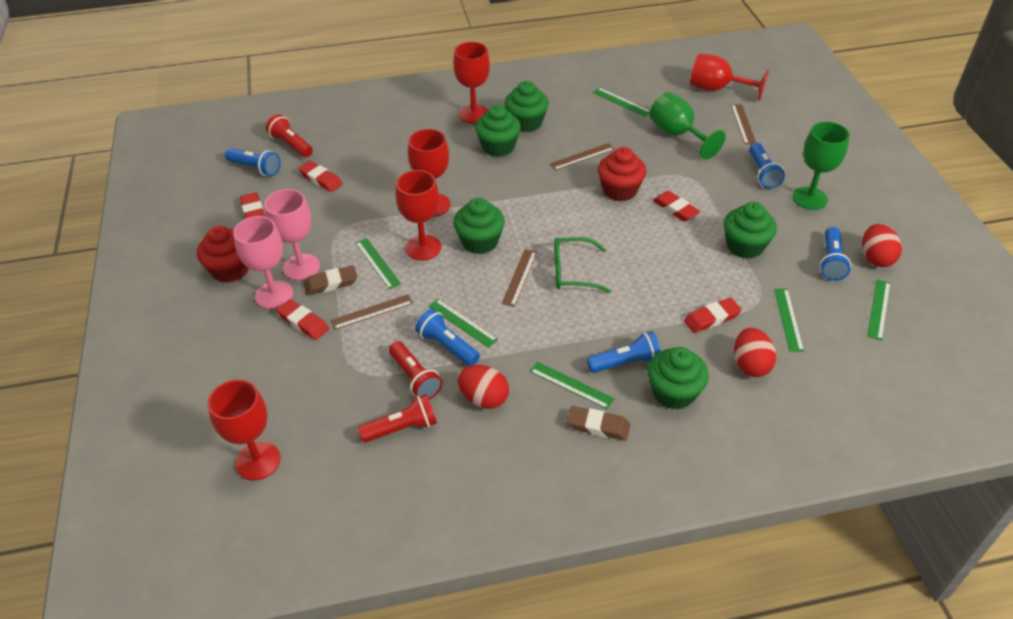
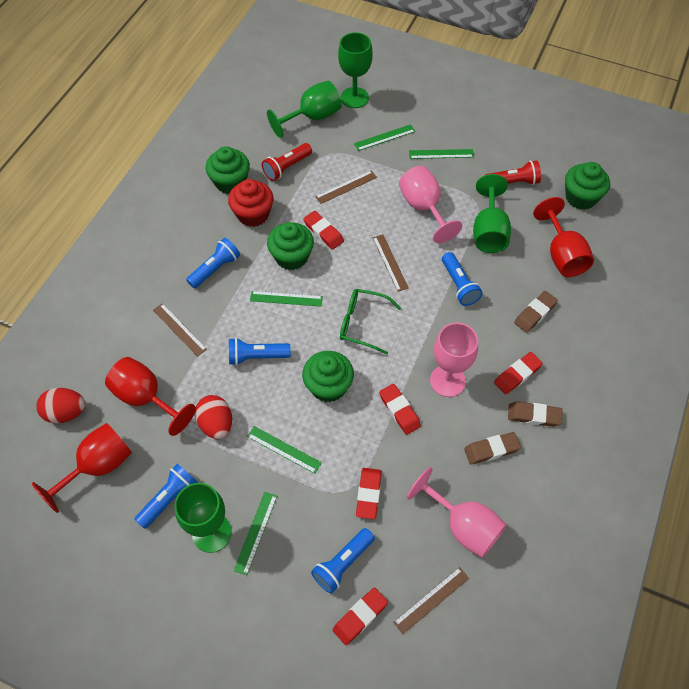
brown eraser: 2 -> 3
green cupcake: 5 -> 4
green goblet: 2 -> 4
green ruler: 6 -> 5
pink goblet: 2 -> 3
red cupcake: 2 -> 1
red egg: 3 -> 2
red flashlight: 3 -> 2
red goblet: 5 -> 3

